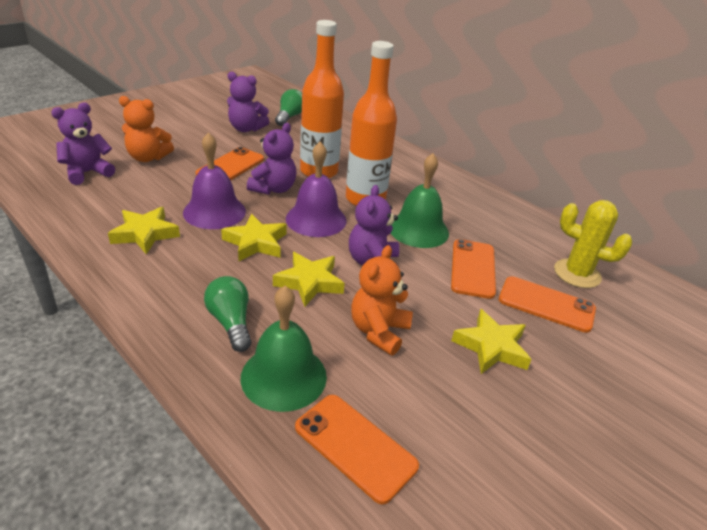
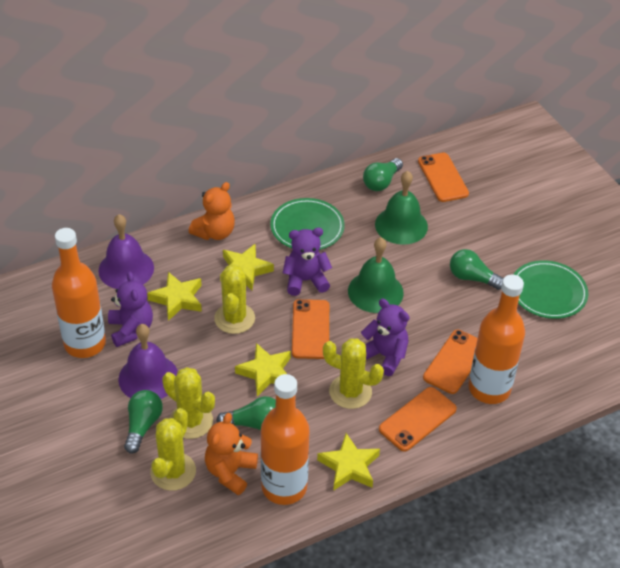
green light bulb: 2 -> 4
green plate: 0 -> 2
orange bottle: 2 -> 3
purple teddy bear: 4 -> 3
yellow cactus: 1 -> 4

